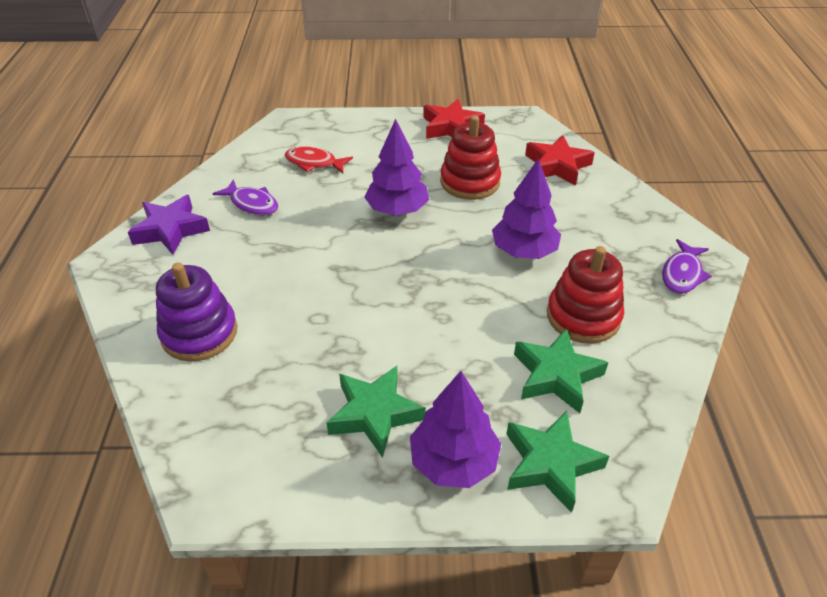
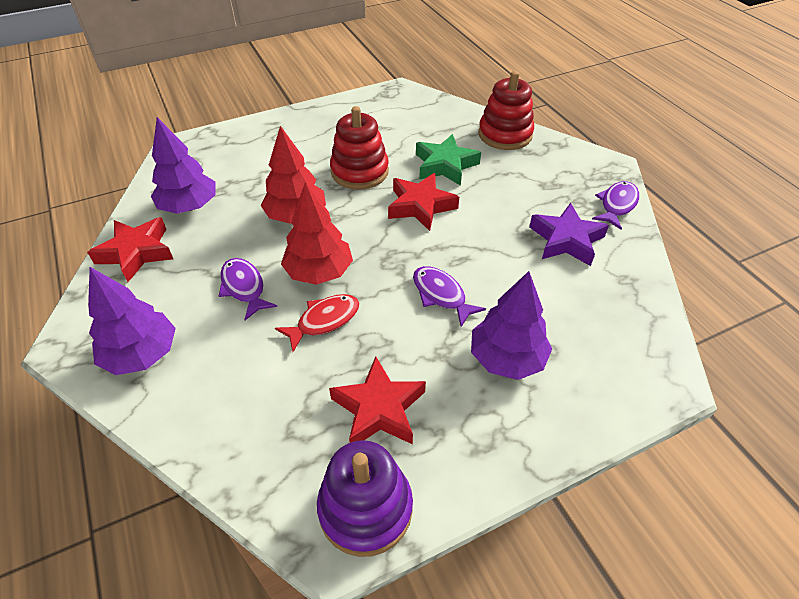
green star: 3 -> 1
purple fish: 2 -> 3
red star: 2 -> 3
red tree: 0 -> 2

